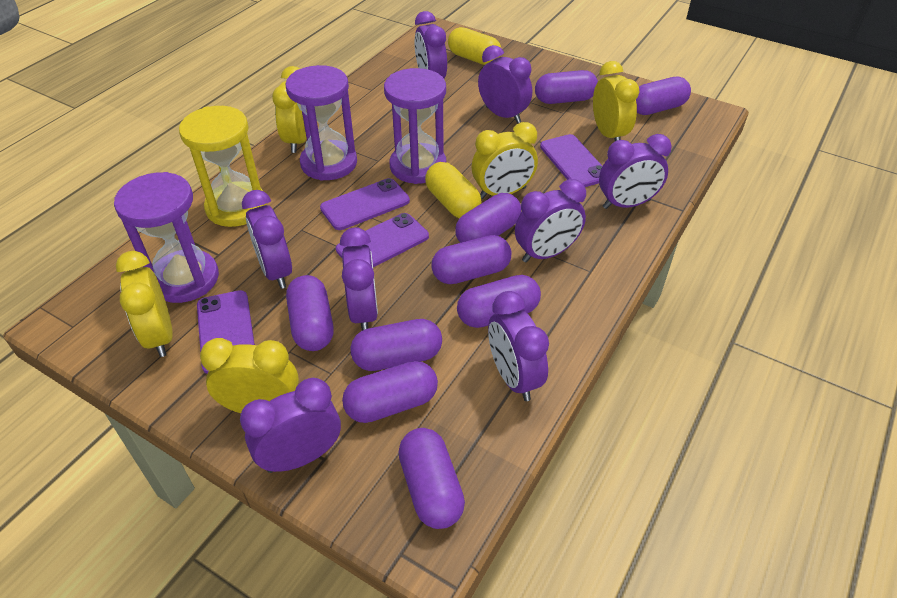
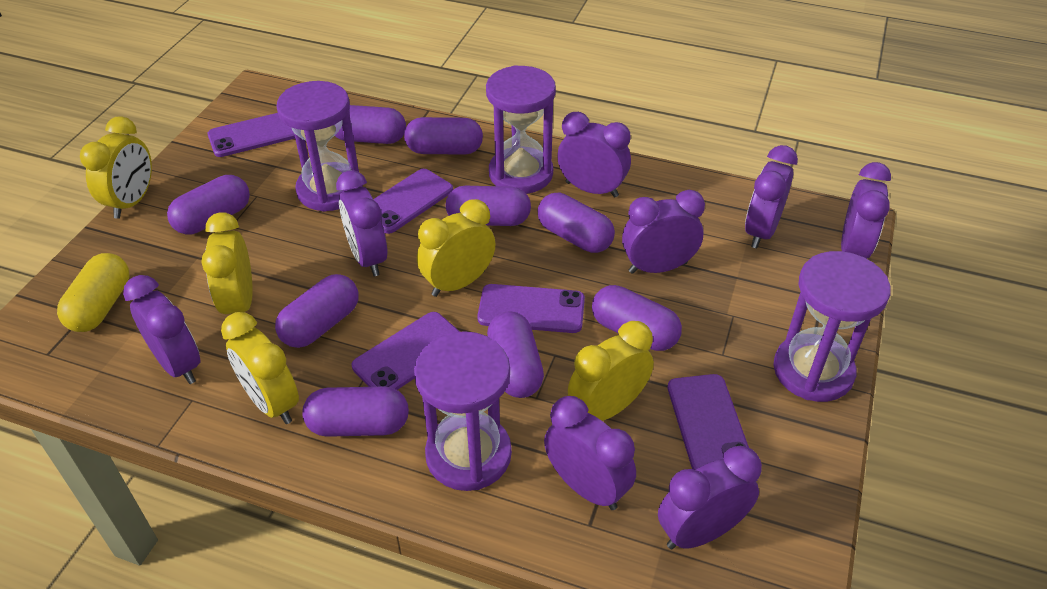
purple hourglass: 3 -> 4
purple phone: 4 -> 5
yellow capsule: 2 -> 1
yellow hourglass: 1 -> 0

